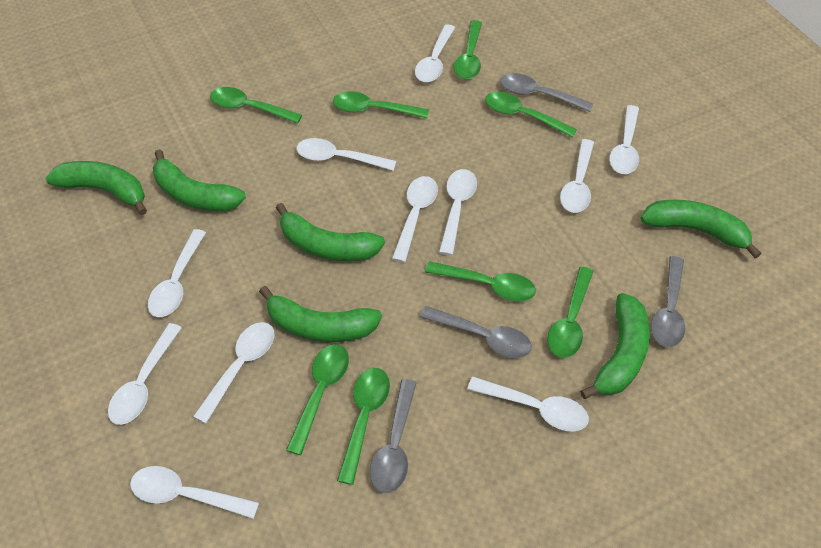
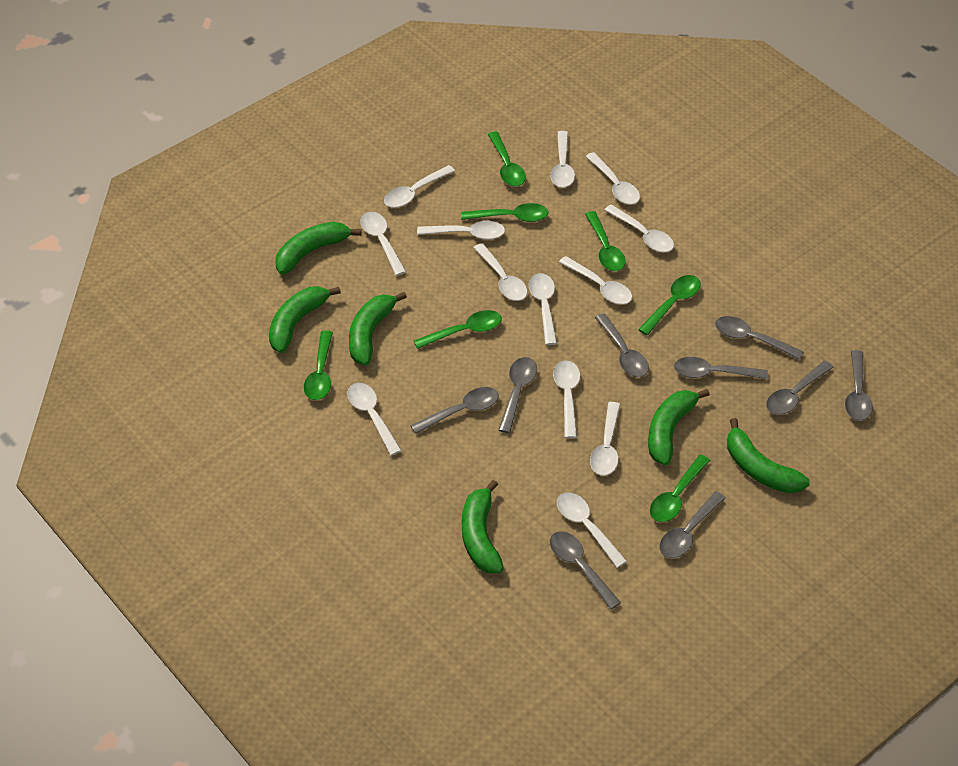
green spoon: 8 -> 7
grey spoon: 4 -> 9
white spoon: 11 -> 13

